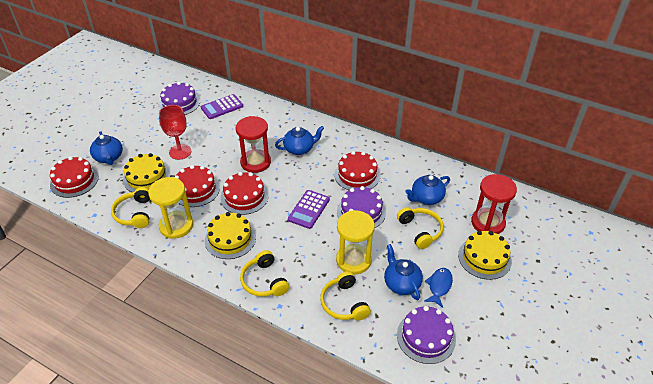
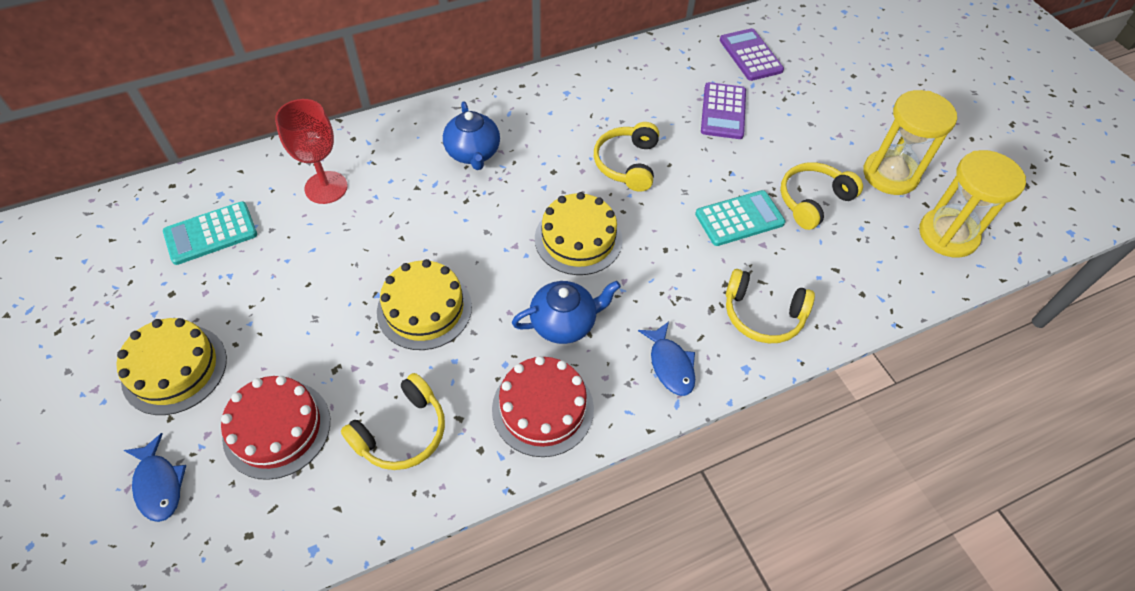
blue fish: 1 -> 2
blue teapot: 4 -> 2
purple cake: 3 -> 0
red cake: 4 -> 2
red hourglass: 2 -> 0
turquoise calculator: 0 -> 2

